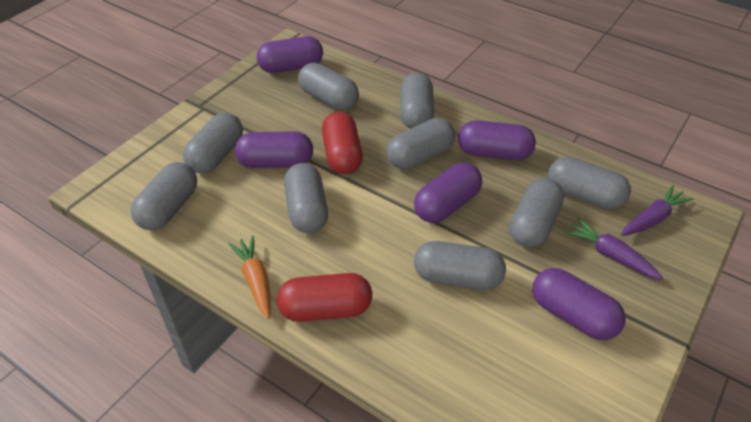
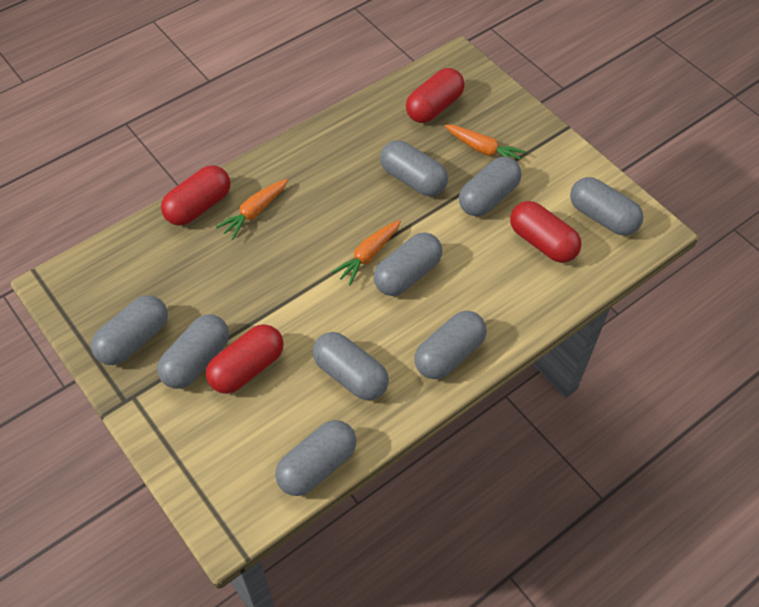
orange carrot: 1 -> 3
purple capsule: 5 -> 0
purple carrot: 2 -> 0
red capsule: 2 -> 4

